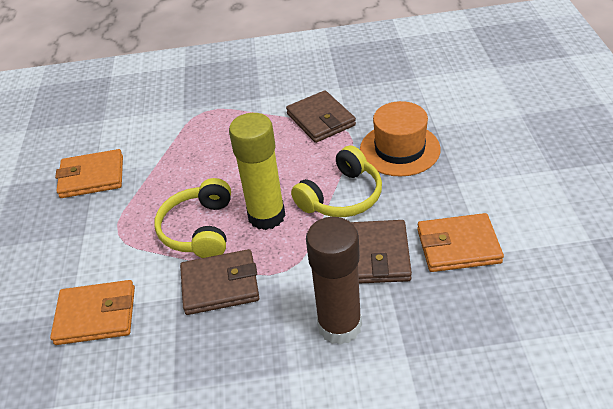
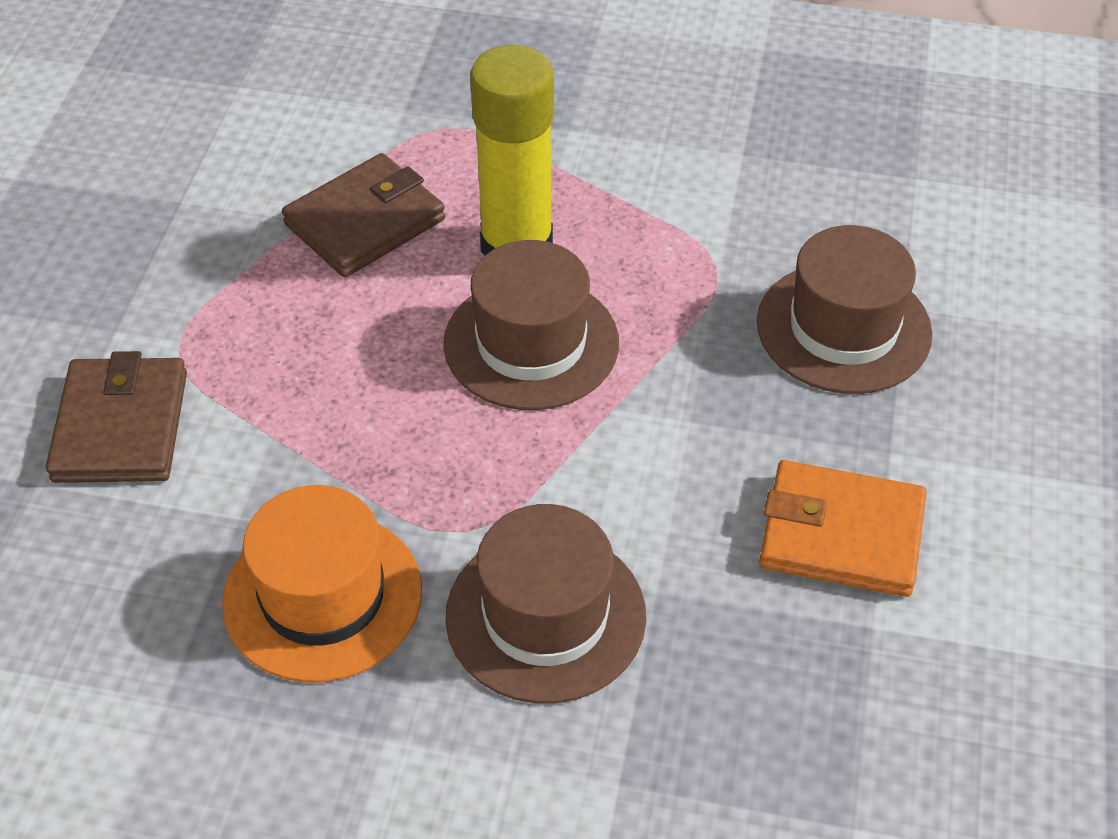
brown glue stick: 1 -> 0
brown hat: 0 -> 3
brown wallet: 3 -> 2
orange wallet: 3 -> 1
yellow headphones: 2 -> 0

